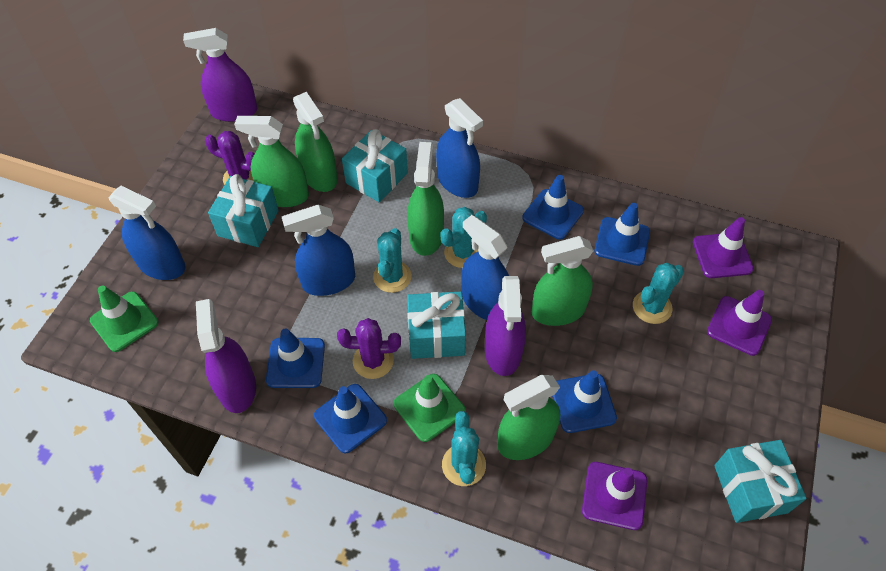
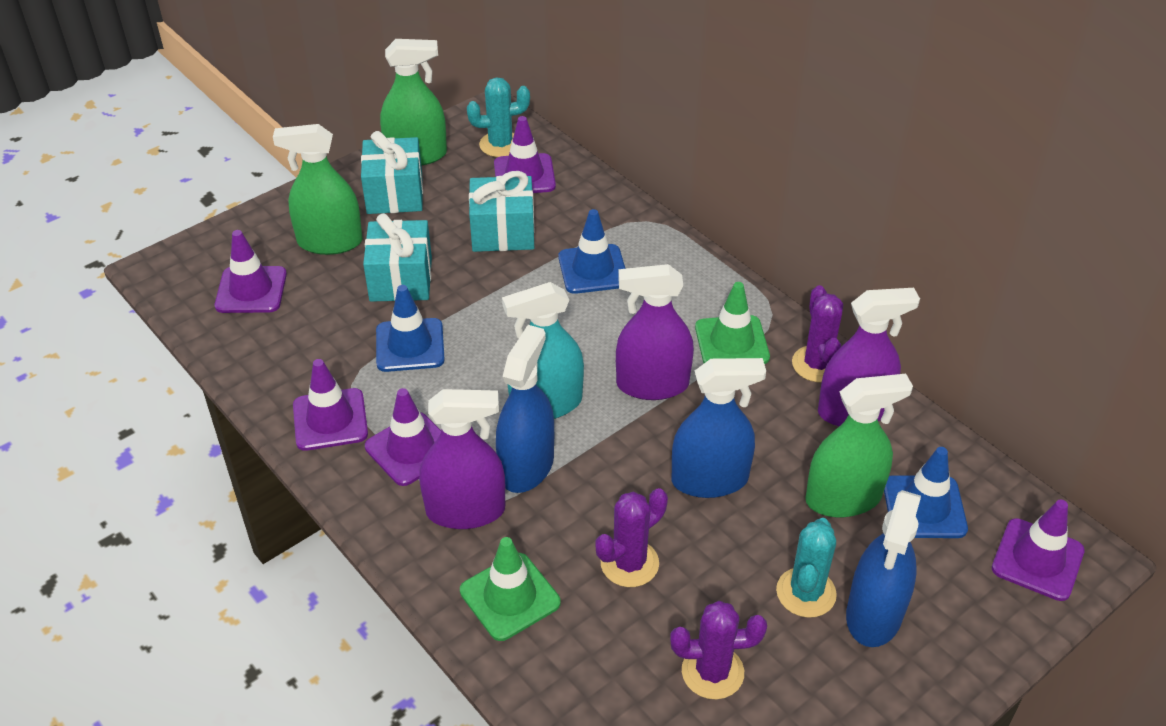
blue spray bottle: 4 -> 3
blue traffic cone: 5 -> 3
green spray bottle: 5 -> 3
purple cactus: 2 -> 3
purple traffic cone: 3 -> 5
turquoise cactus: 4 -> 2
turquoise gift: 4 -> 3
turquoise spray bottle: 0 -> 1

